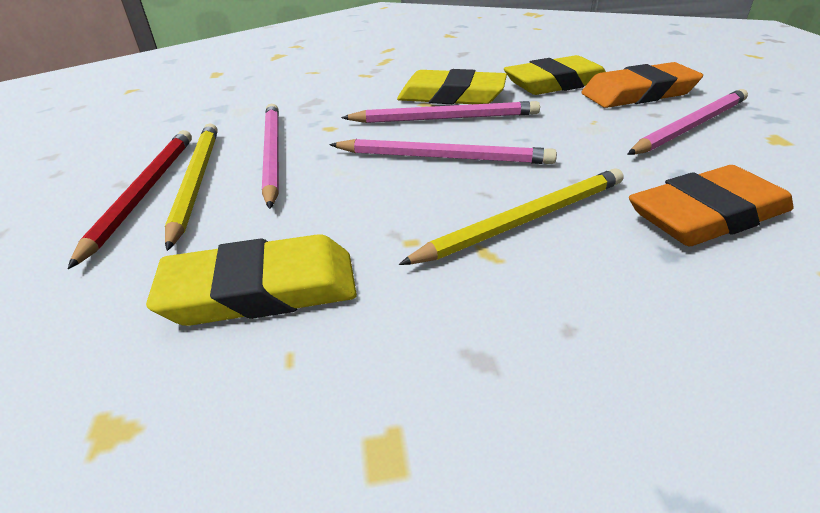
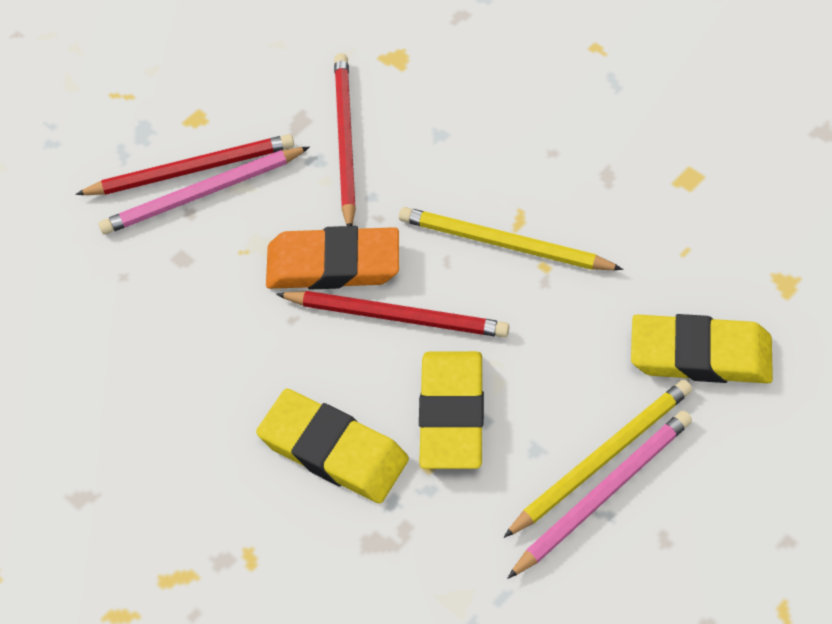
orange eraser: 2 -> 1
pink pencil: 4 -> 2
red pencil: 1 -> 3

